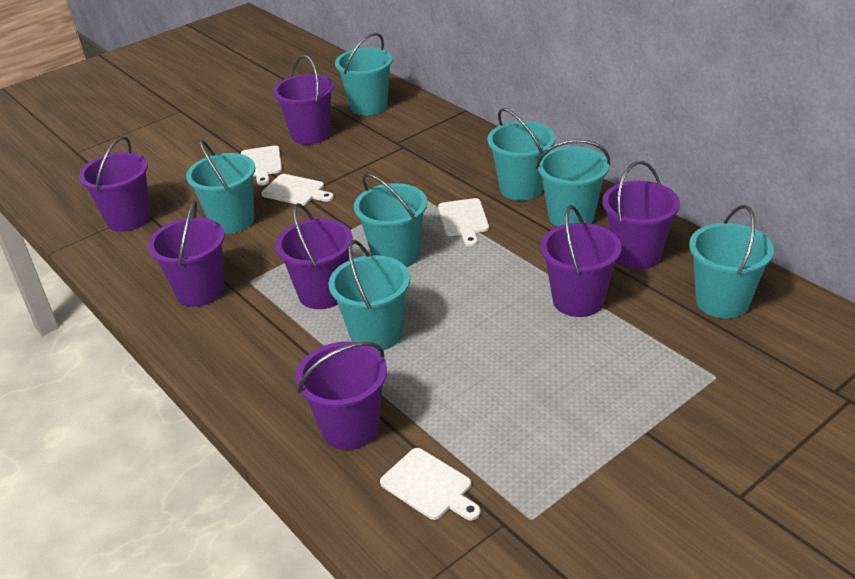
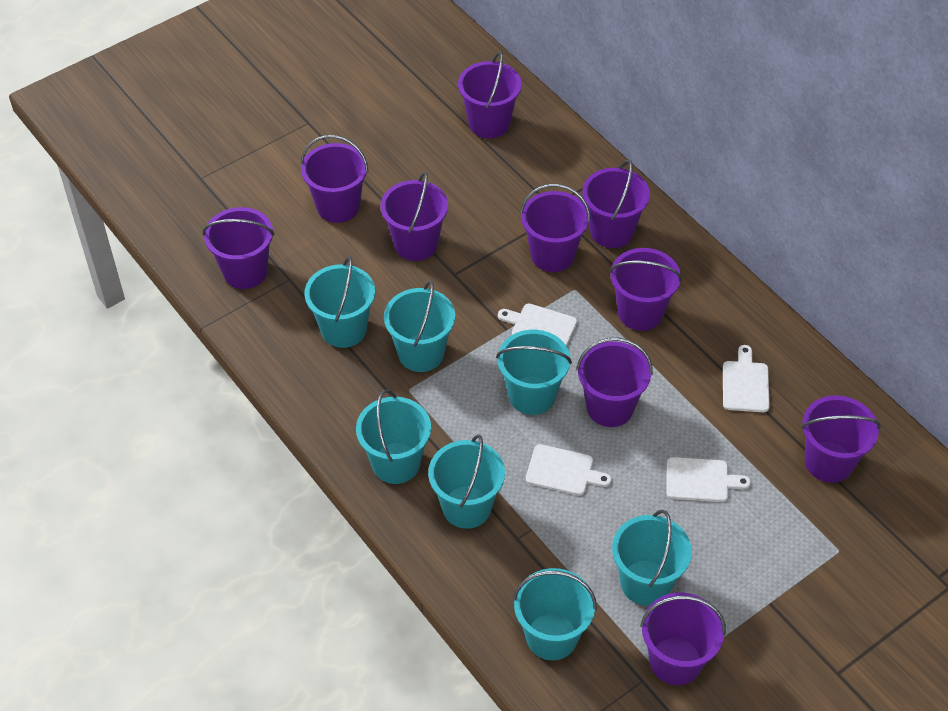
purple bucket: 7 -> 10

